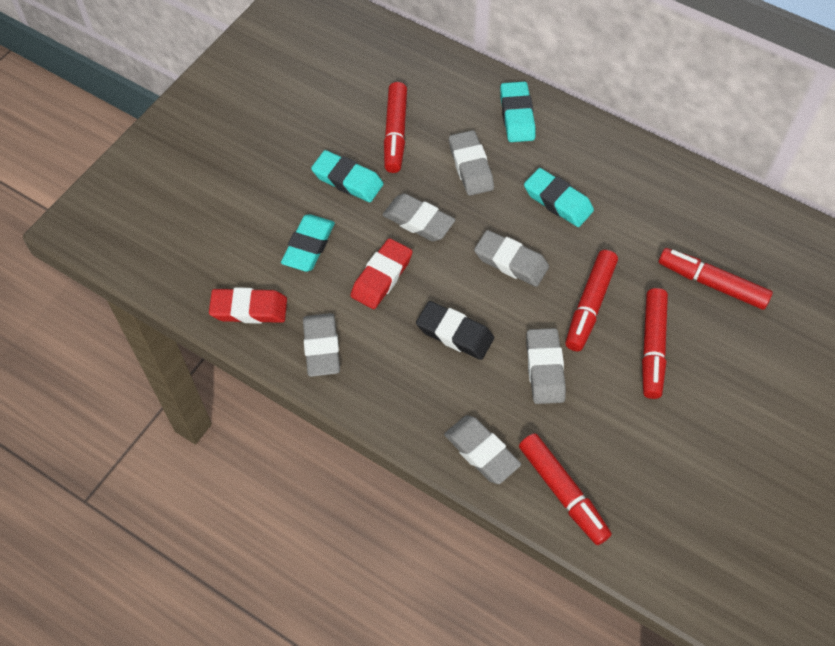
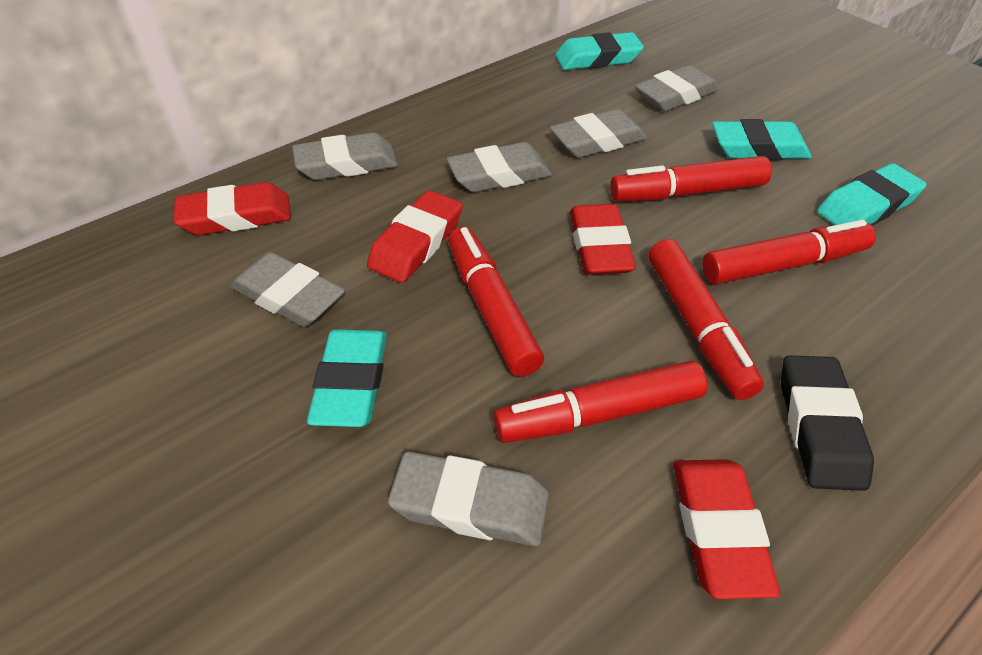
red eraser: 2 -> 4

